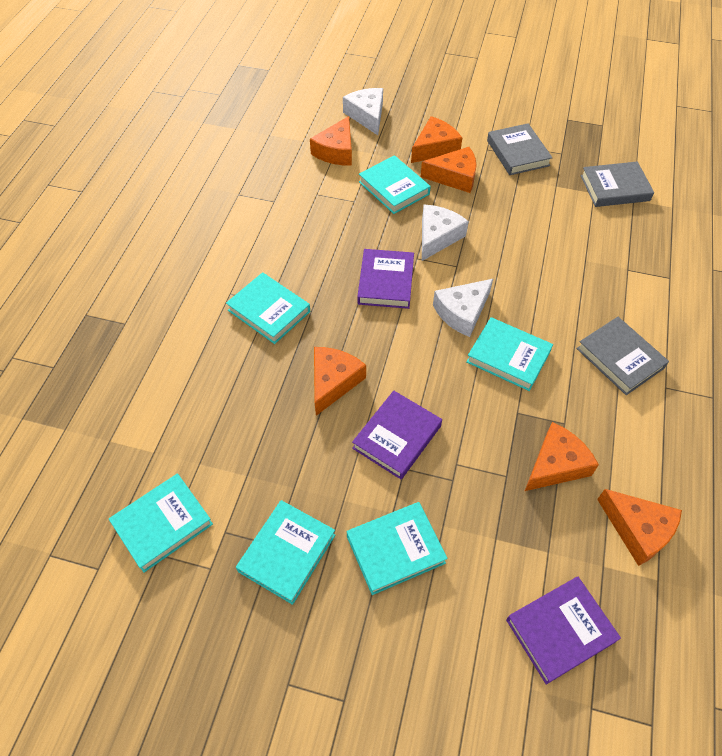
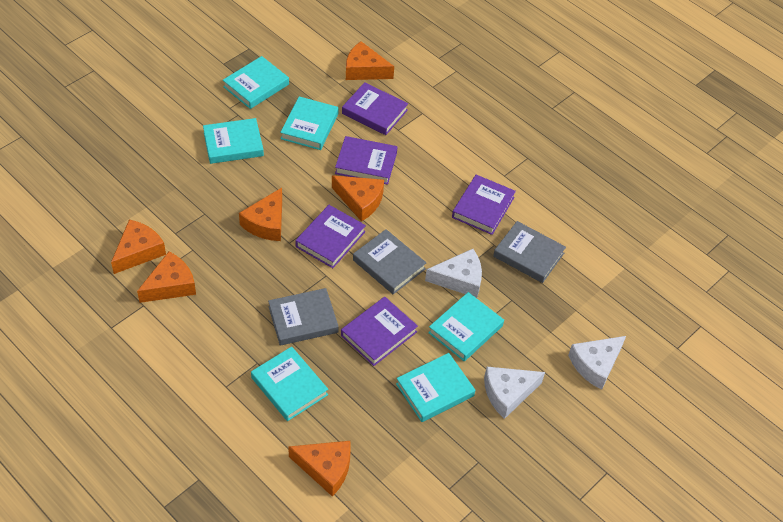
purple book: 3 -> 5

